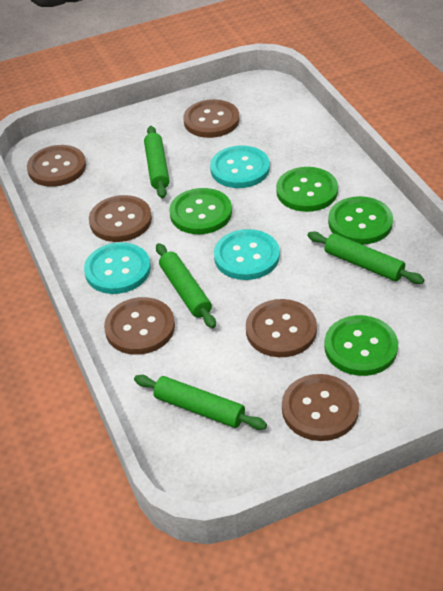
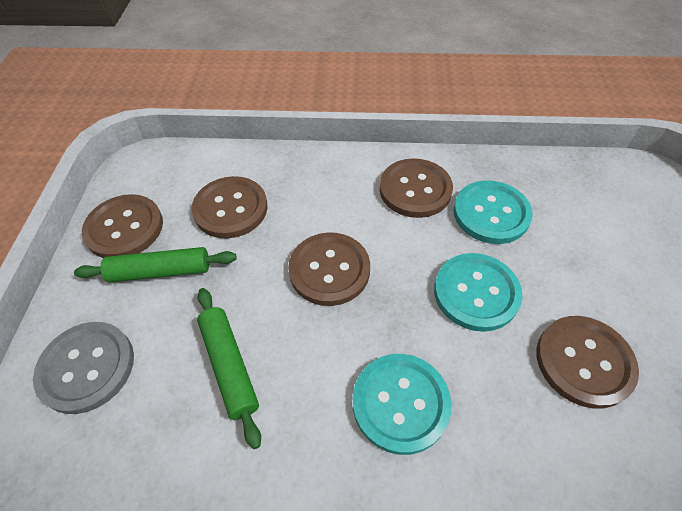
brown button: 6 -> 5
green button: 4 -> 0
green rolling pin: 4 -> 2
grey button: 0 -> 1

